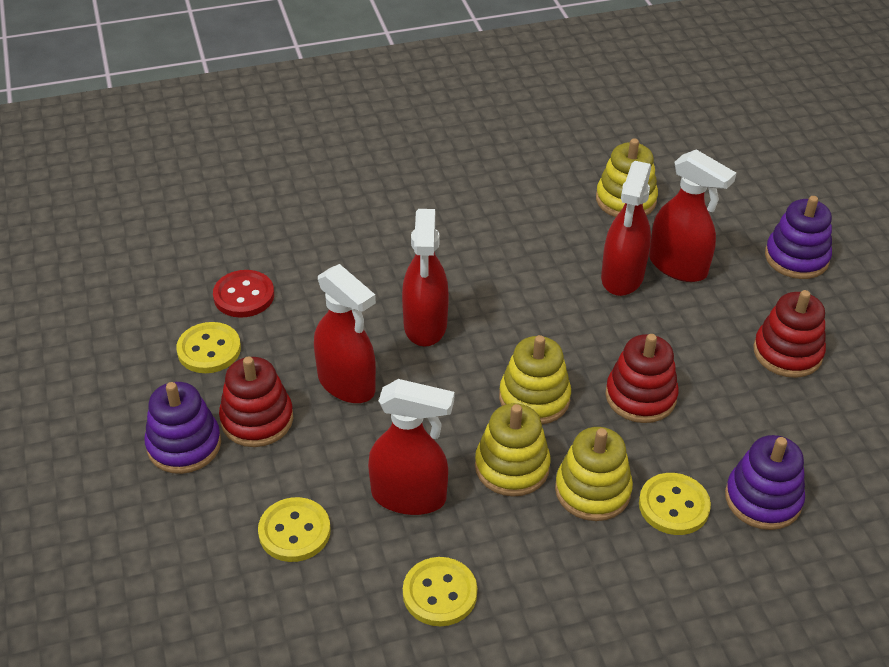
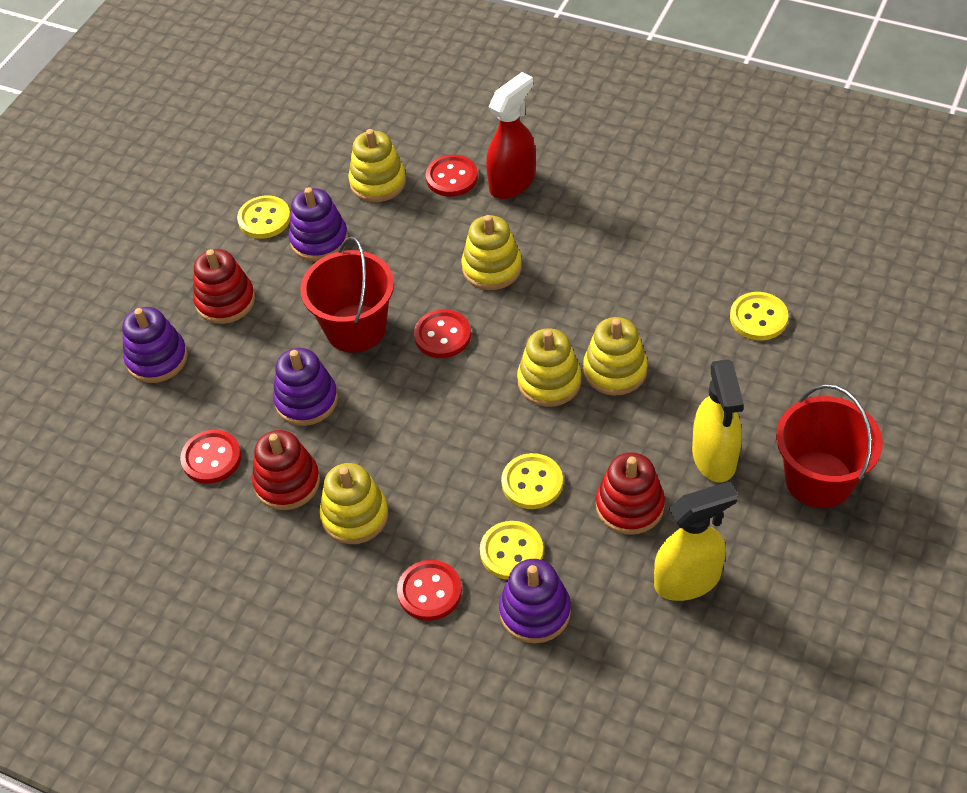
purple stacking toy: 3 -> 4
red bucket: 0 -> 2
red button: 1 -> 4
red spray bottle: 5 -> 1
yellow spray bottle: 0 -> 2
yellow stacking toy: 4 -> 5

